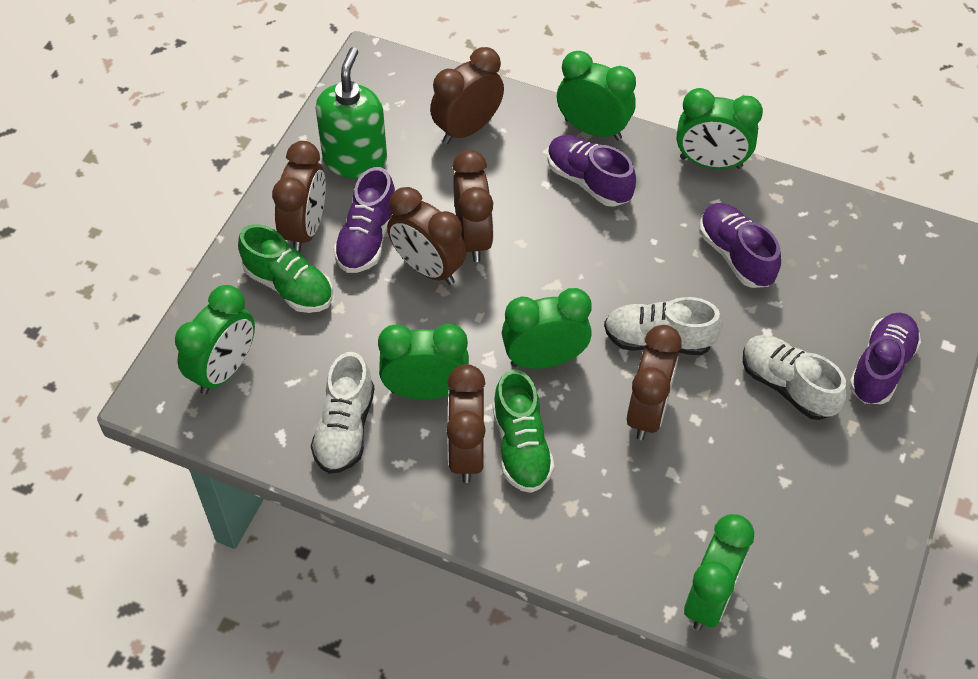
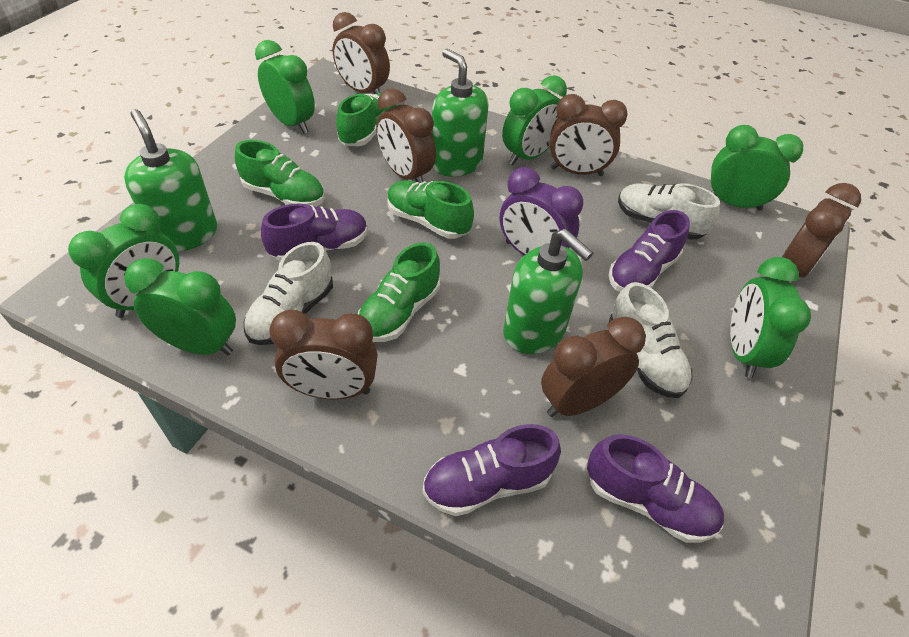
green shoe: 2 -> 4
green soap dispenser: 1 -> 3
purple clock: 0 -> 1

